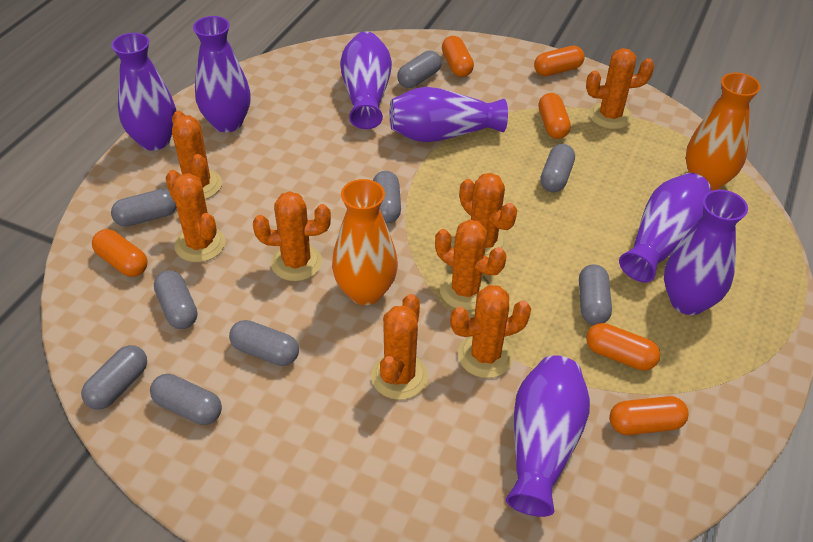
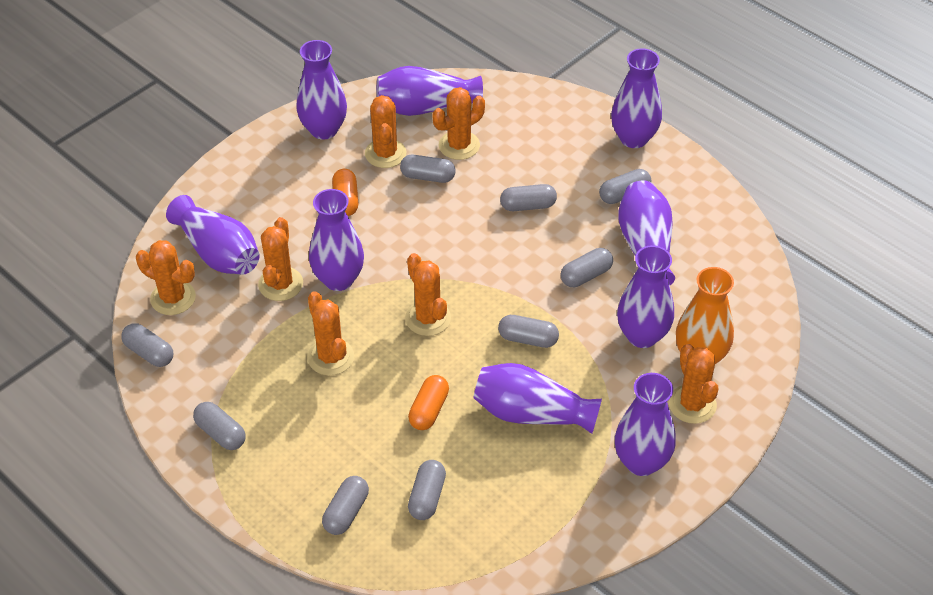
orange cactus: 8 -> 7
orange capsule: 6 -> 2
orange vase: 2 -> 1
purple vase: 7 -> 9

